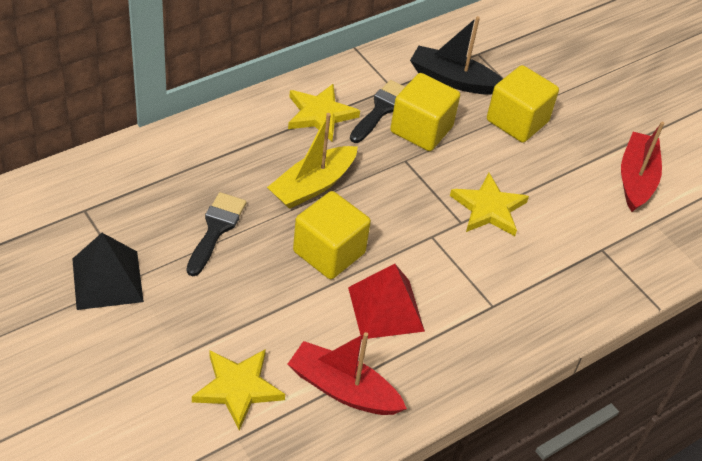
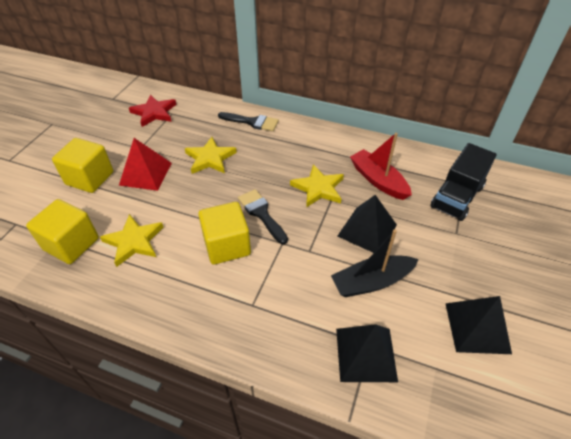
black pyramid: 1 -> 3
black truck: 0 -> 1
red boat: 2 -> 1
red star: 0 -> 1
yellow boat: 1 -> 0

